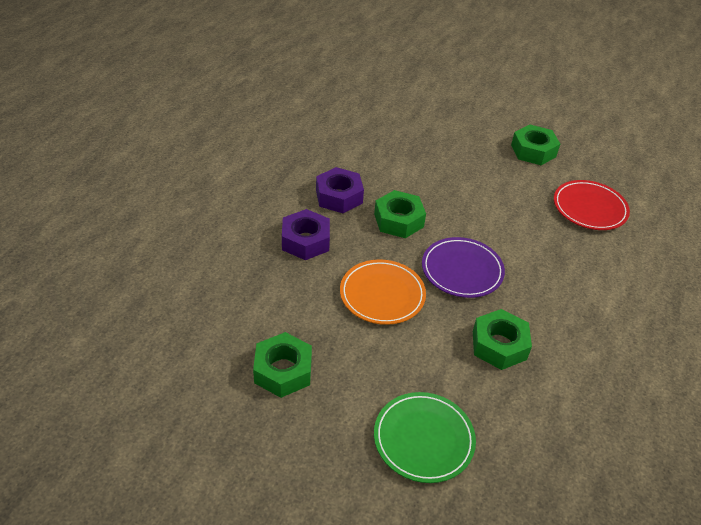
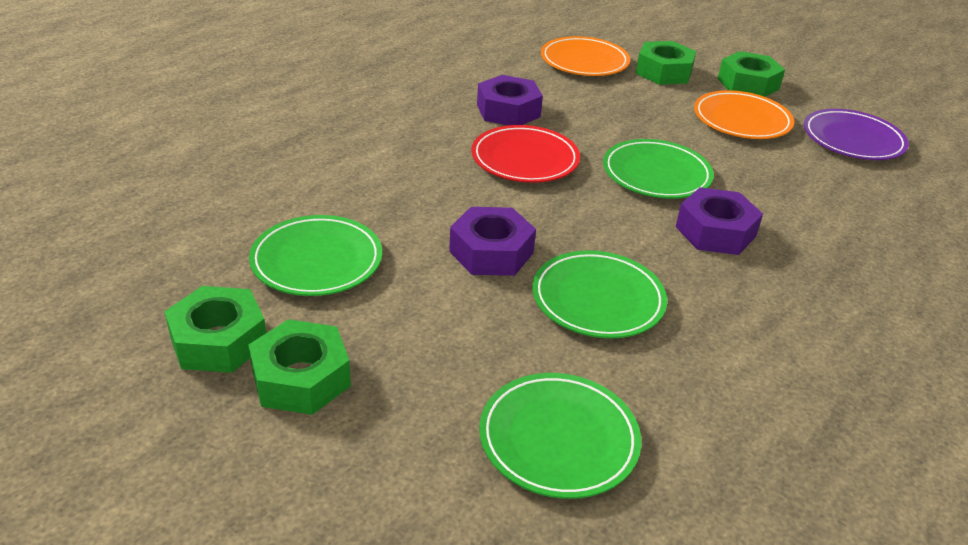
green plate: 1 -> 4
orange plate: 1 -> 2
purple nut: 2 -> 3

